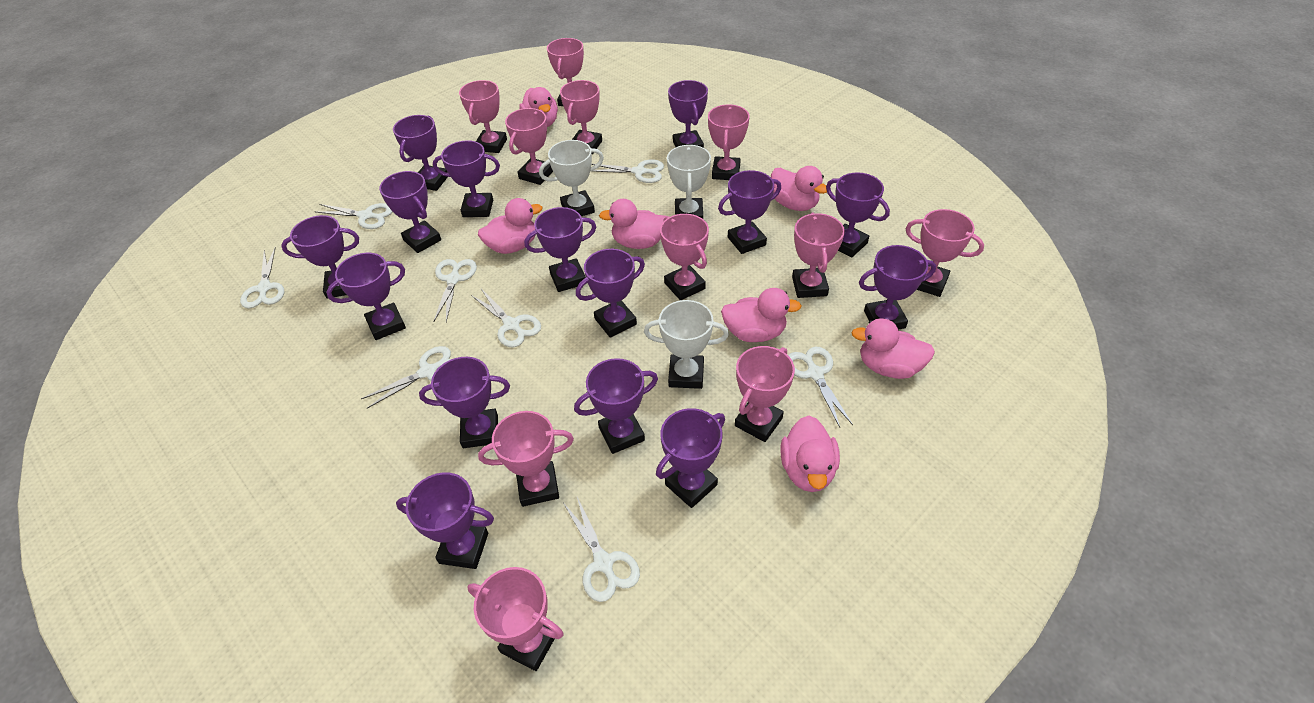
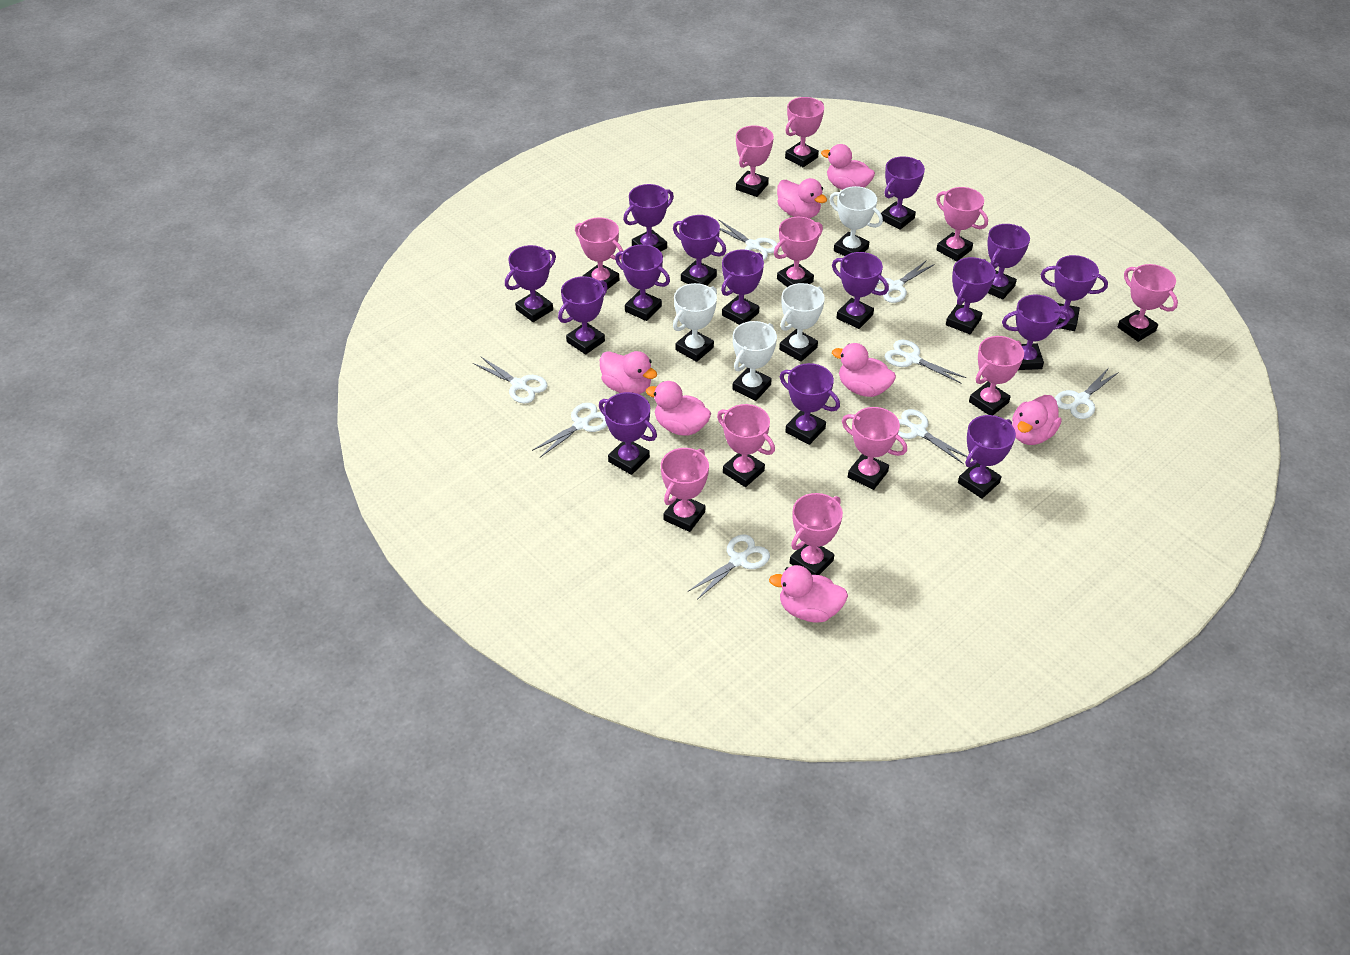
white trophy: 3 -> 4

